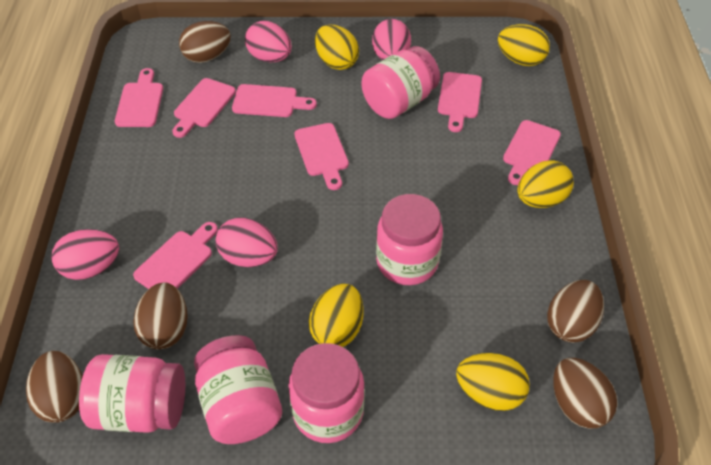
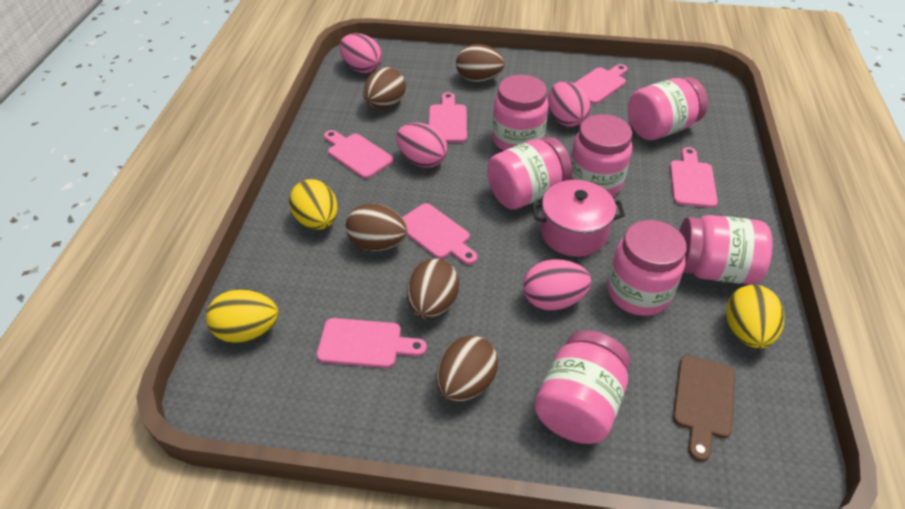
brown cutting board: 0 -> 1
pink cutting board: 7 -> 6
pink jar: 5 -> 7
pink pot: 0 -> 1
yellow egg: 5 -> 3

